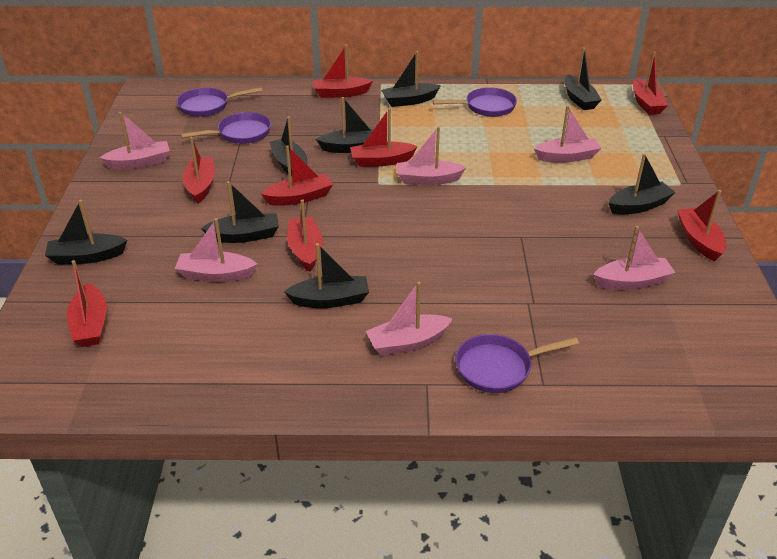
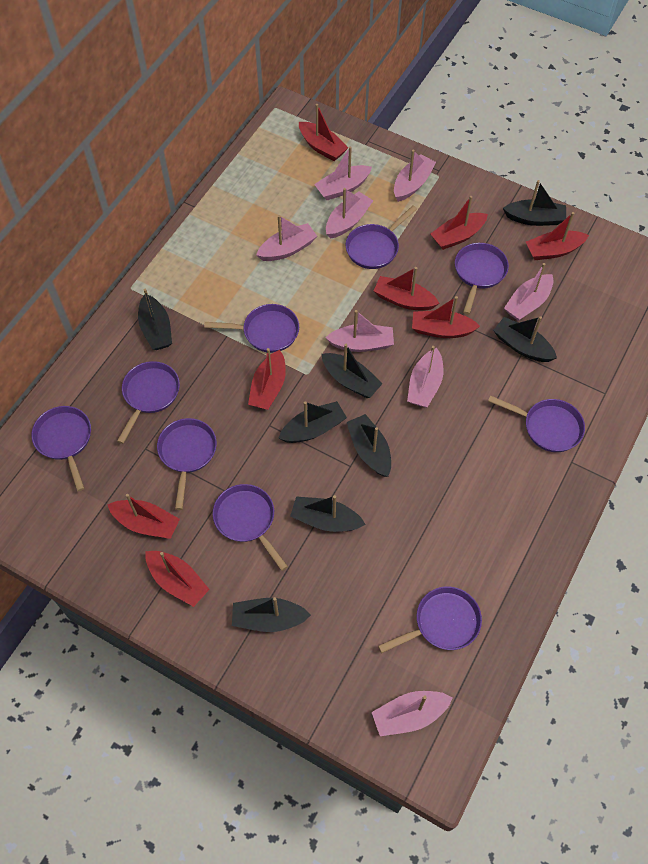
pink boat: 6 -> 8
purple pan: 4 -> 9

